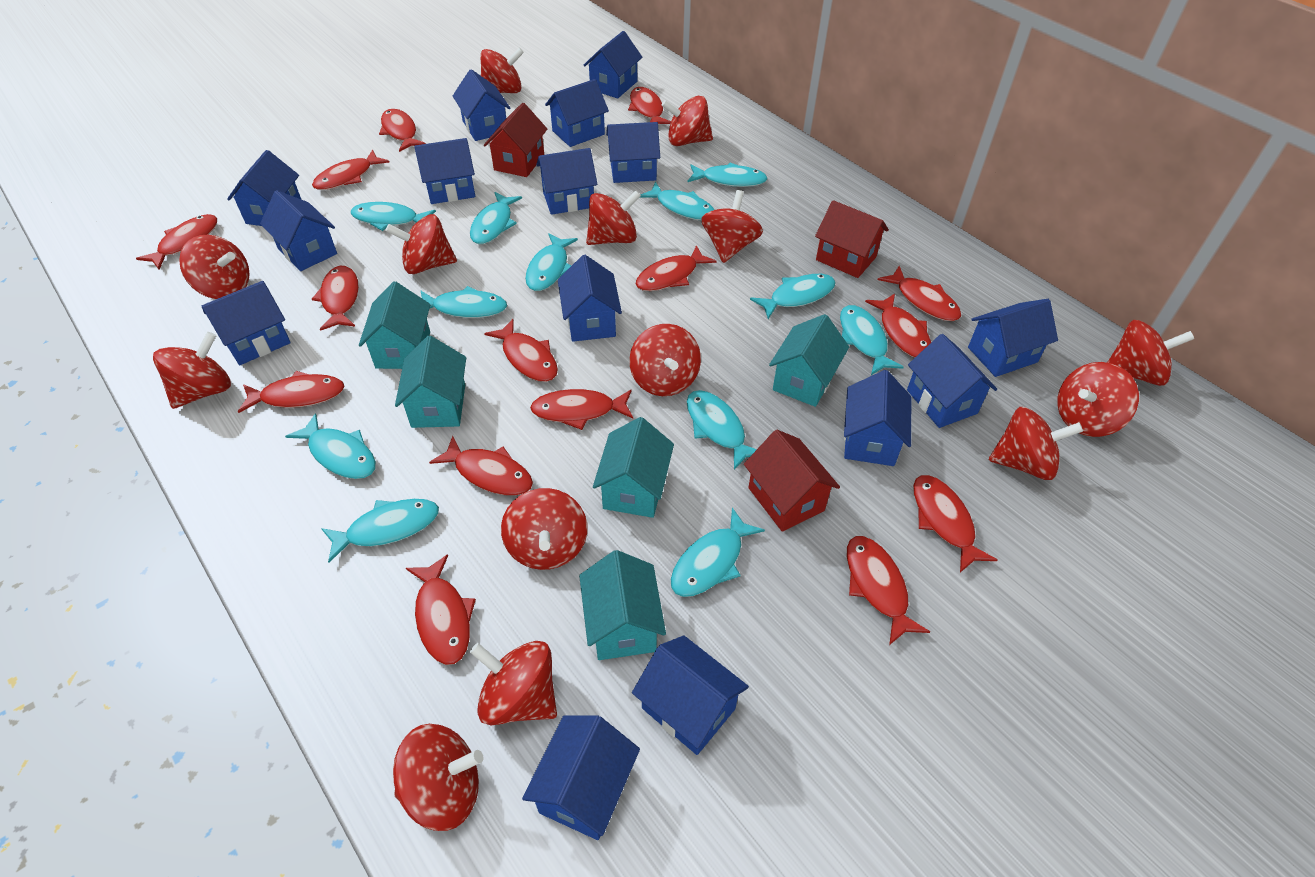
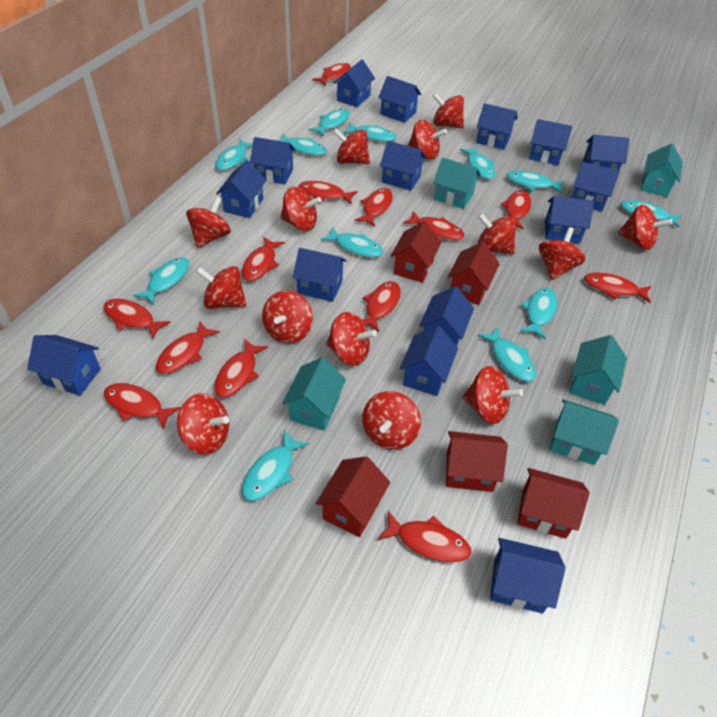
red fish: 15 -> 13
red house: 3 -> 5

